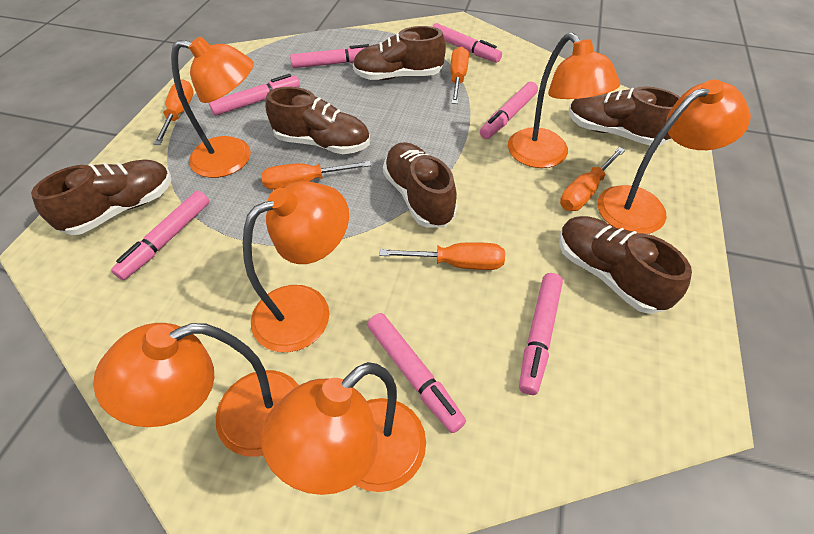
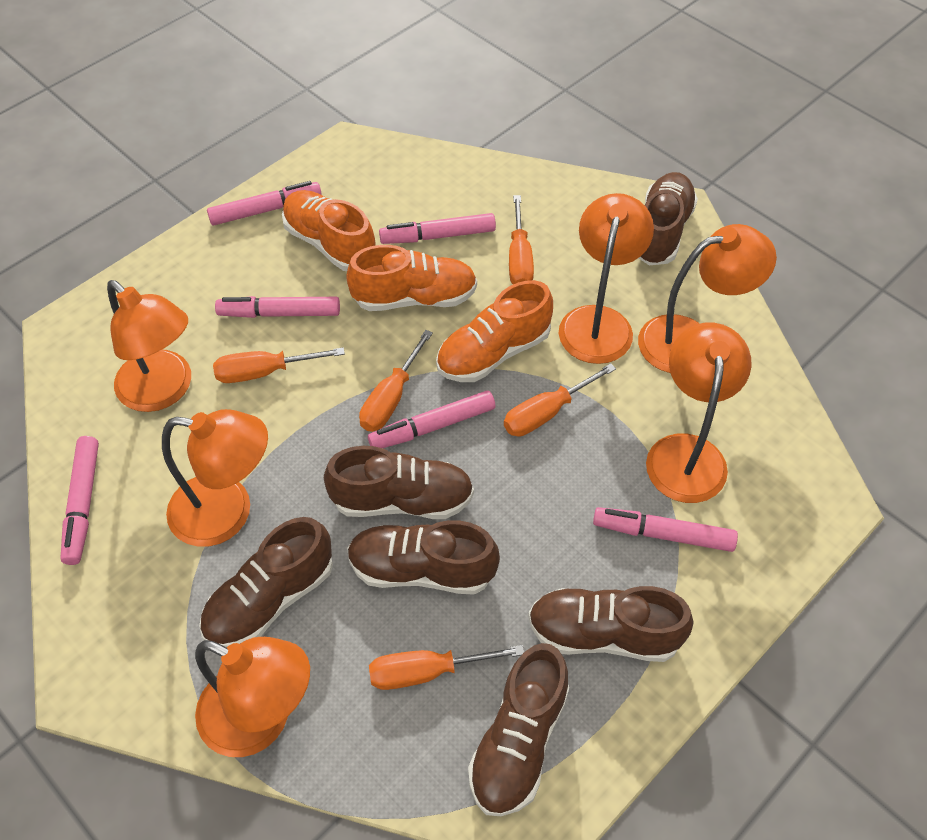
orange shoe: 0 -> 3
pink marker: 7 -> 6

